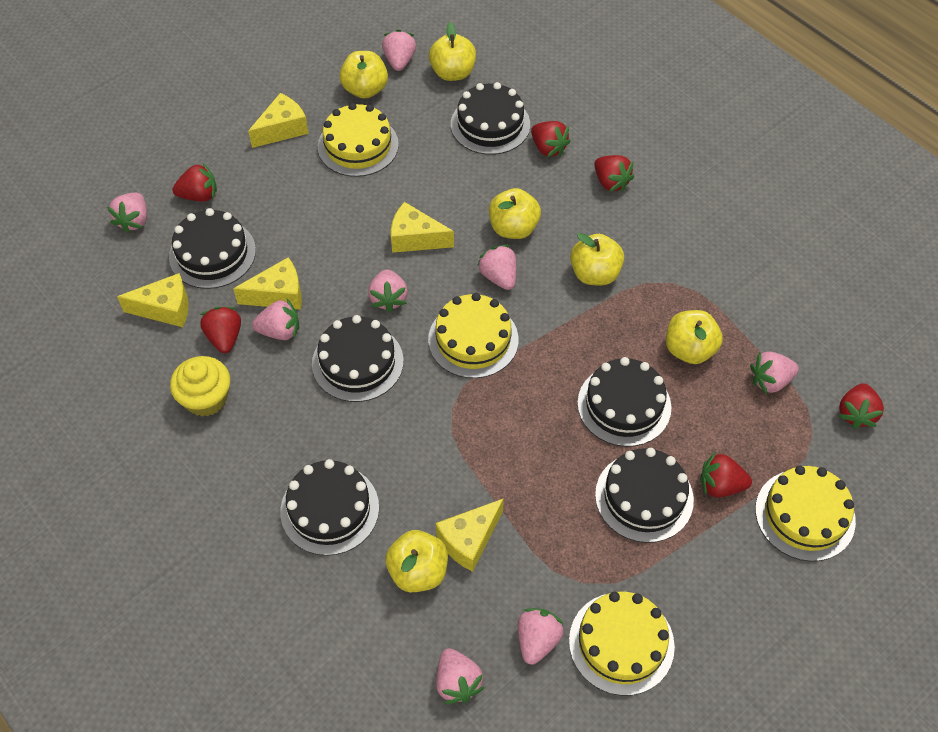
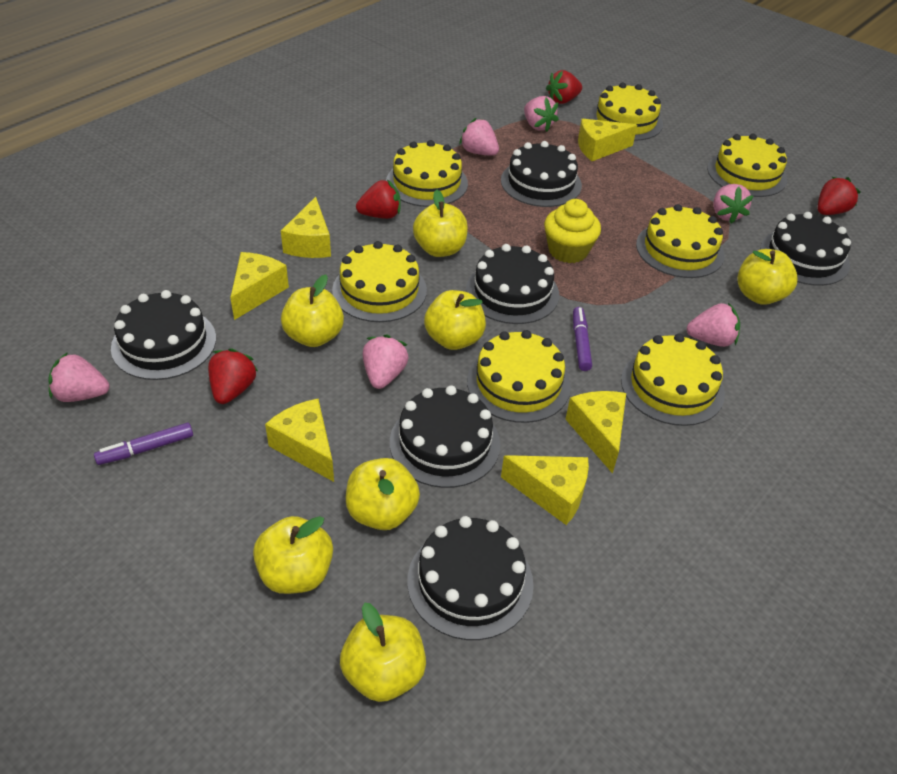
pink strawberry: 8 -> 6
purple marker: 0 -> 2
red strawberry: 6 -> 4
yellow apple: 6 -> 7
yellow cake: 4 -> 7
yellow cheese: 5 -> 6

